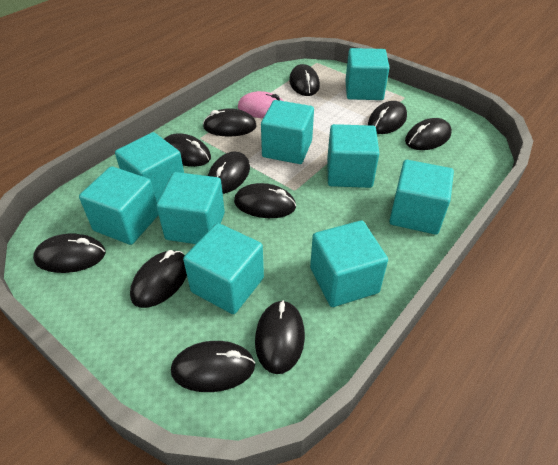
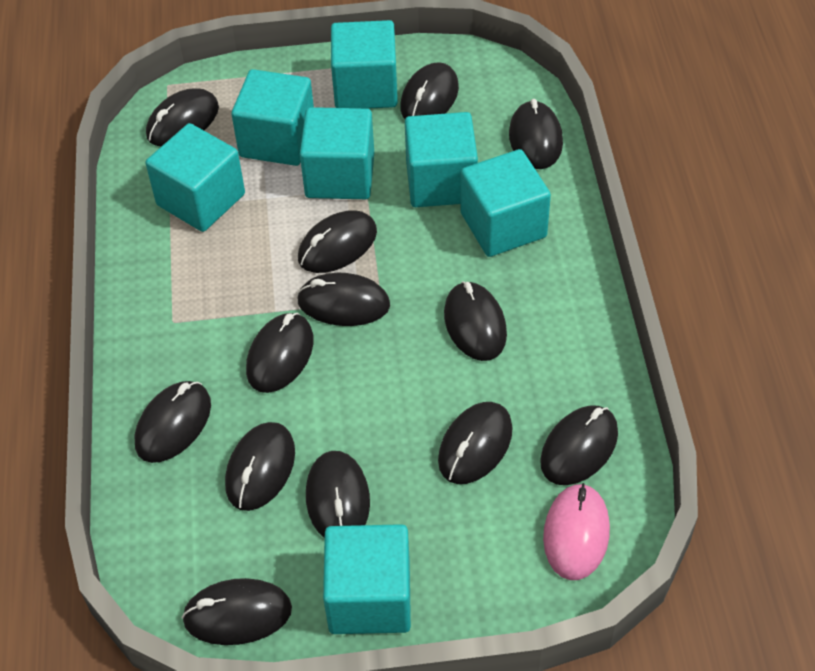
black mouse: 11 -> 13
turquoise cube: 9 -> 7

